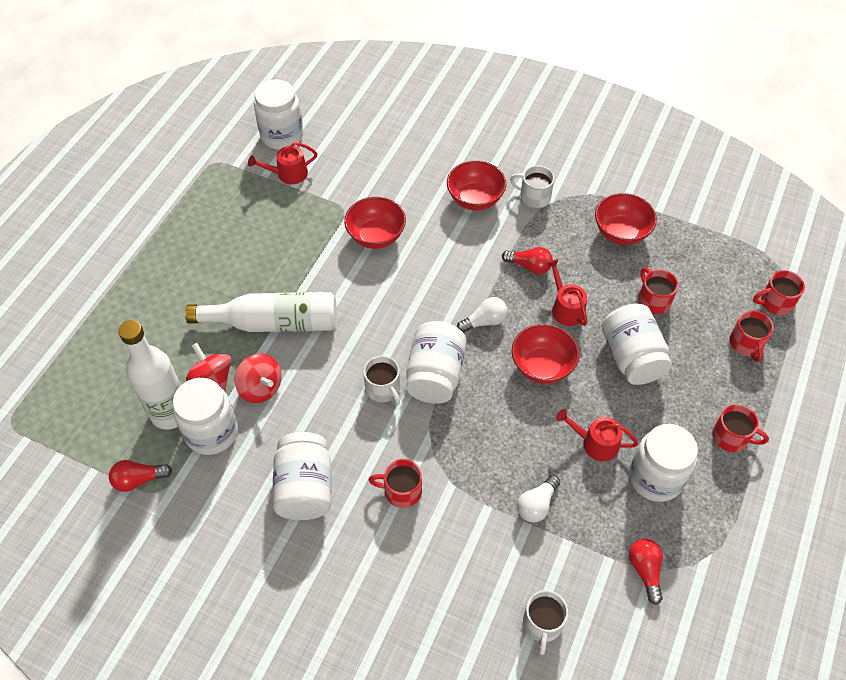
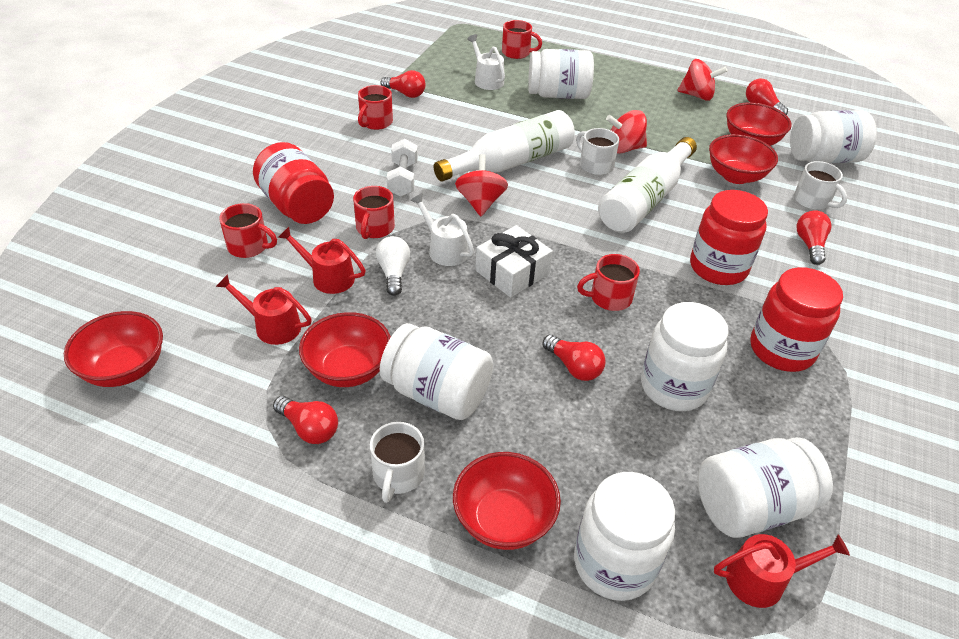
red bowl: 4 -> 5
red jar: 0 -> 3
red light bulb: 3 -> 5
red spinning top: 2 -> 3
white dumbbell: 0 -> 1
white gift: 0 -> 1
white light bulb: 2 -> 1
white watering can: 0 -> 2

